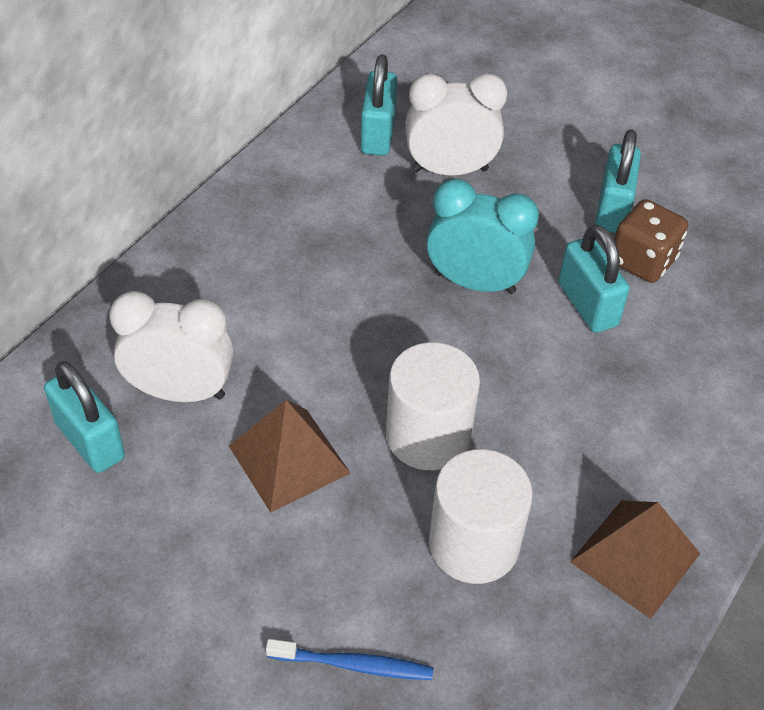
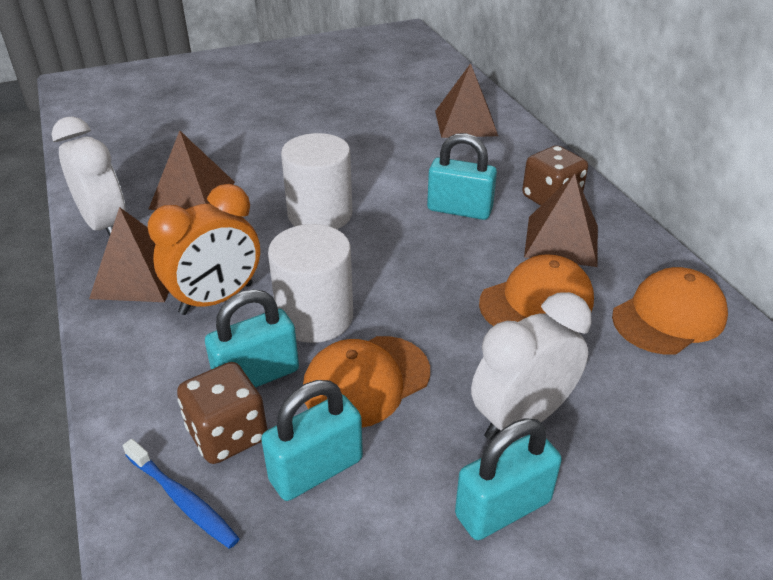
brown dice: 1 -> 2
brown pyramid: 2 -> 4
orange cap: 0 -> 3
orange clock: 0 -> 1
turquoise clock: 1 -> 0

